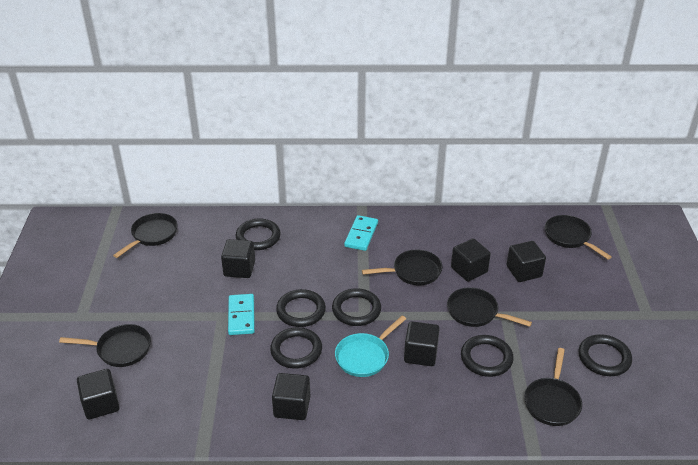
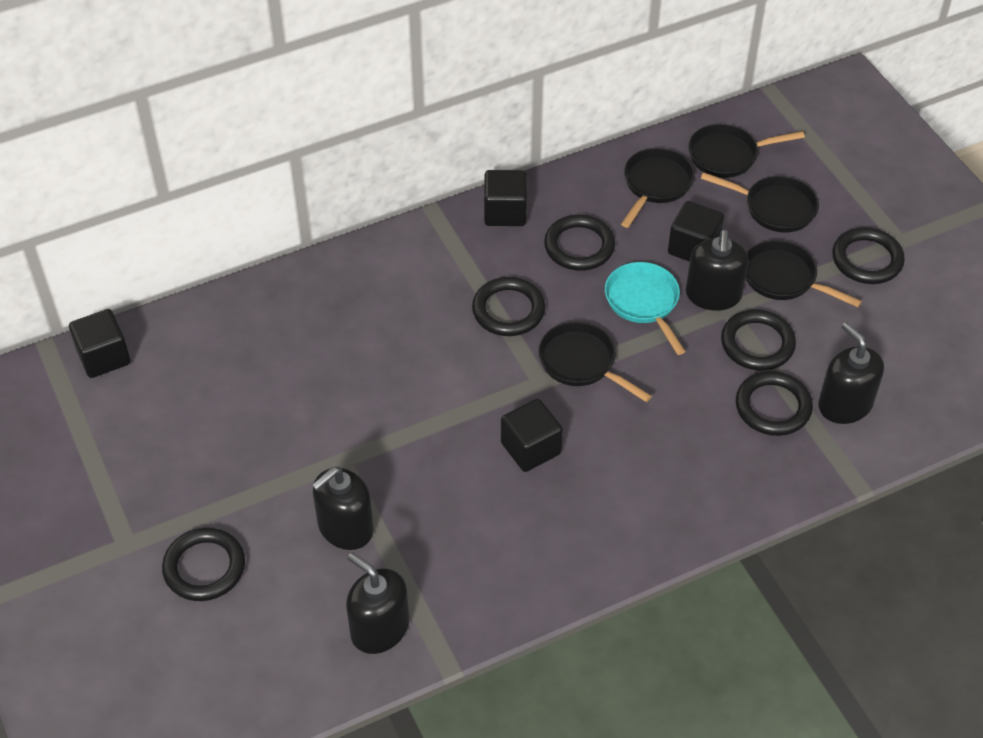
black cube: 6 -> 4
black pan: 6 -> 5
black soap dispenser: 0 -> 4
turquoise domino: 2 -> 0

